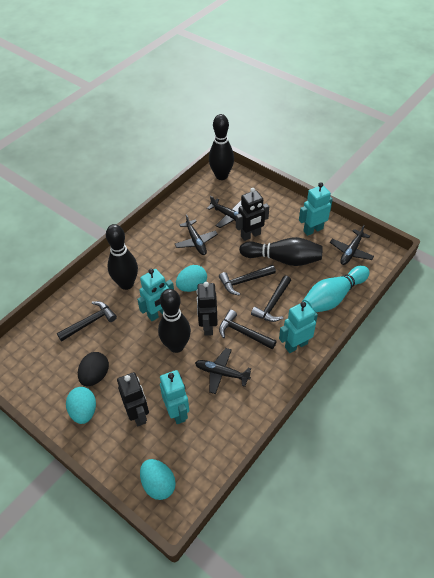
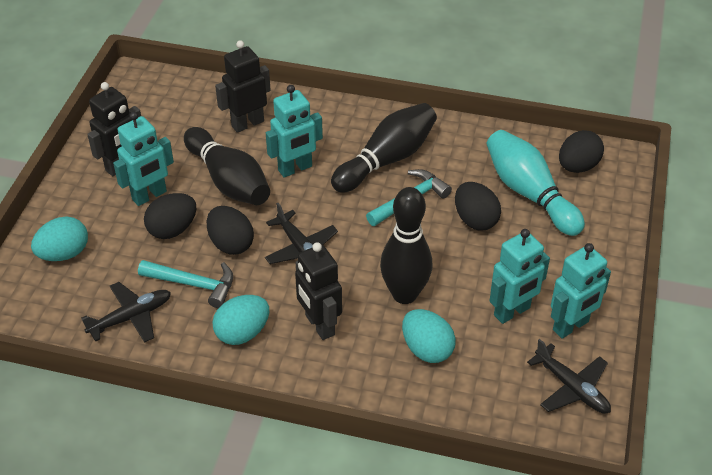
black bowling pin: 4 -> 3
black egg: 1 -> 4
black hammer: 4 -> 0
black plane: 4 -> 3
turquoise hammer: 0 -> 2

